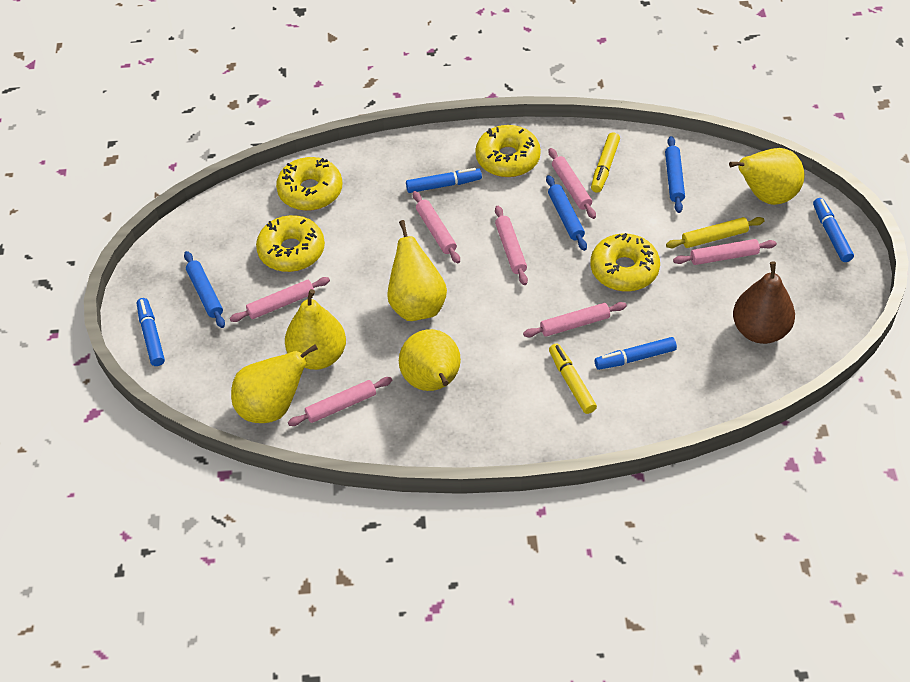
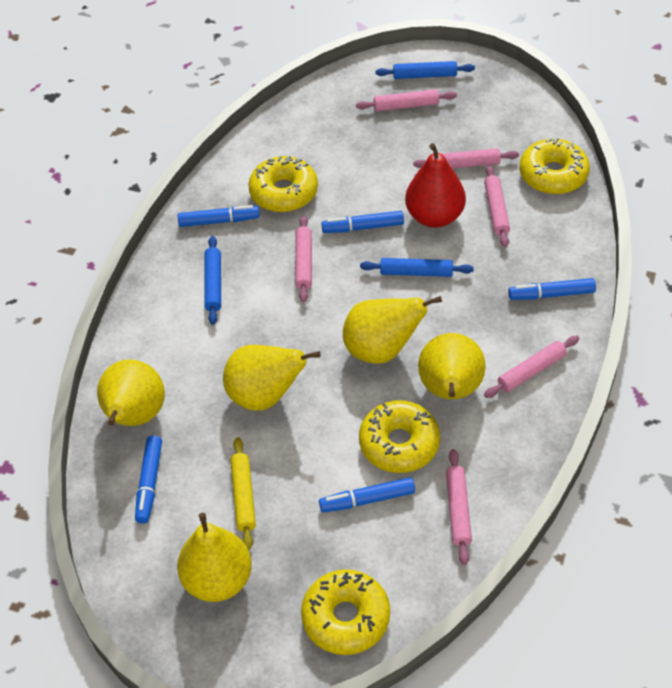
blue marker: 4 -> 5
brown pear: 1 -> 0
pink rolling pin: 7 -> 6
red pear: 0 -> 1
yellow marker: 2 -> 0

